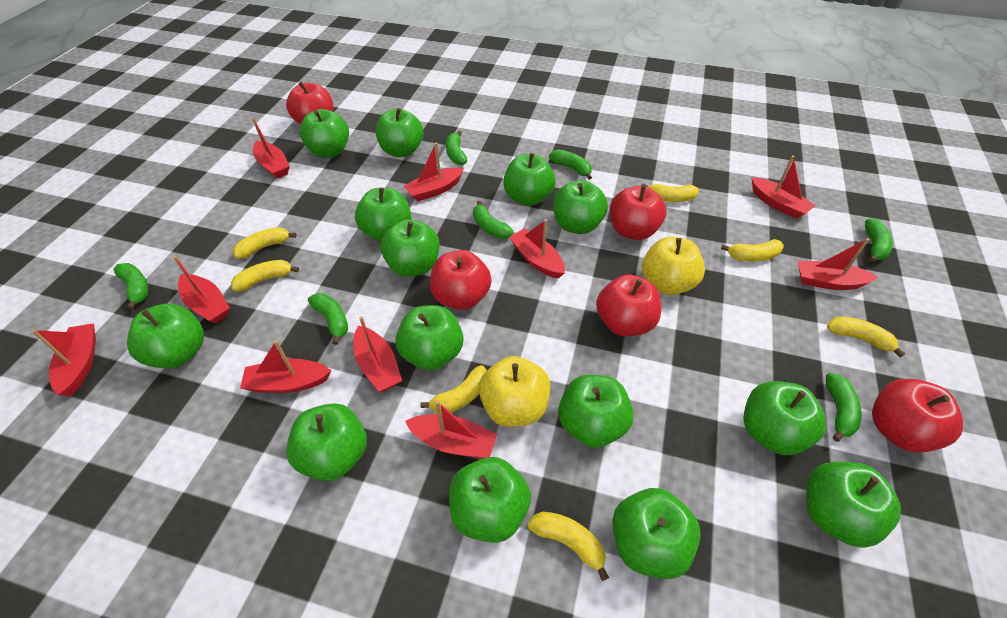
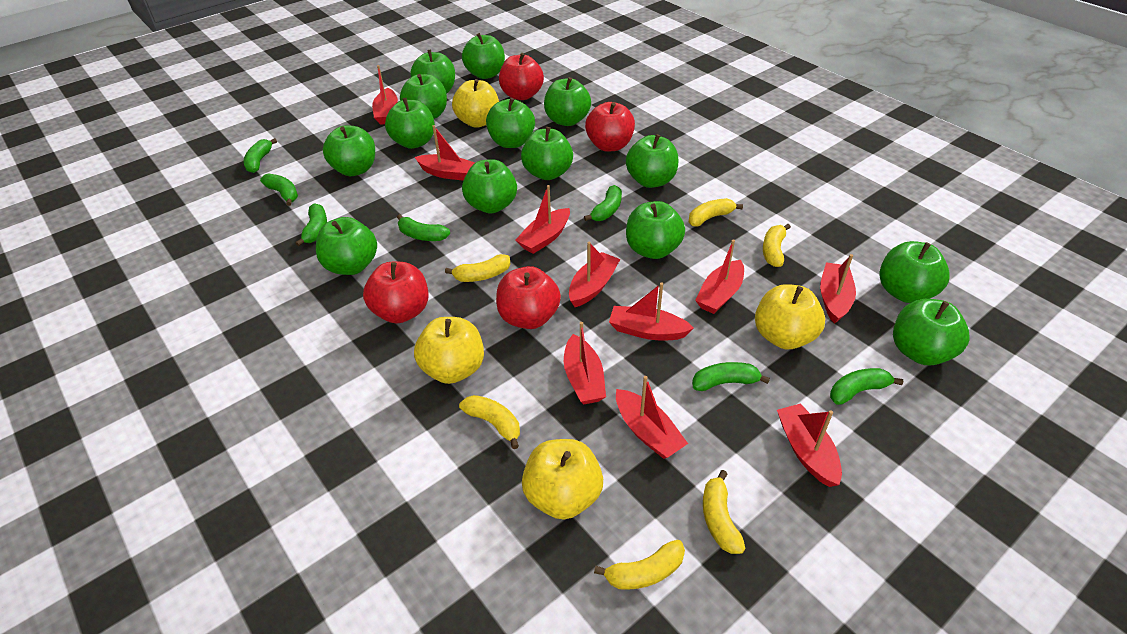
red apple: 5 -> 4
yellow apple: 2 -> 4
yellow banana: 7 -> 6

